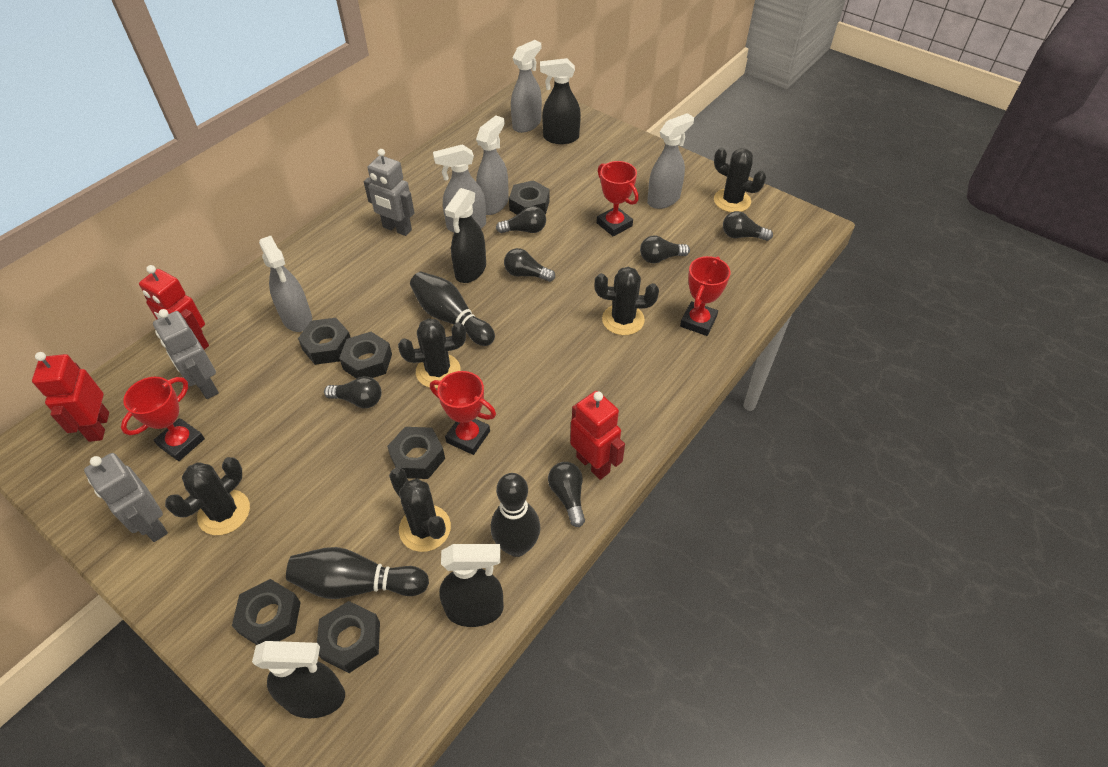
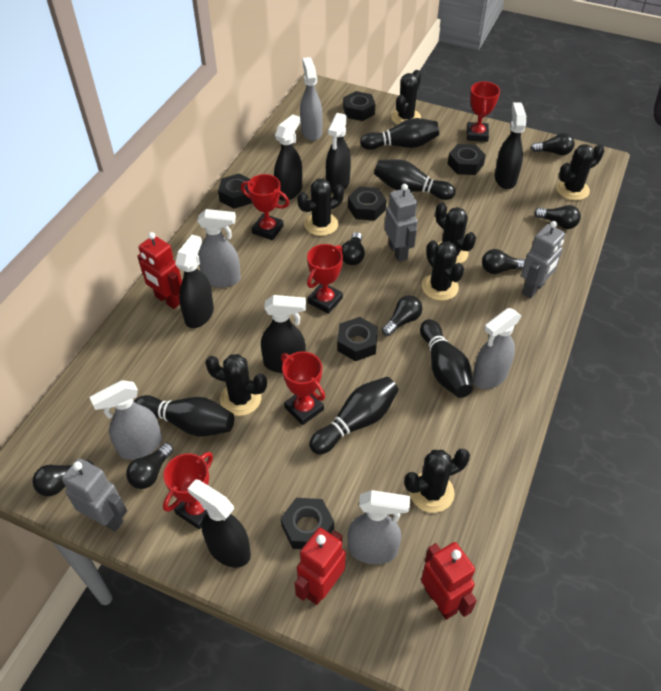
black bowling pin: 3 -> 5
black cactus: 5 -> 7
black light bulb: 6 -> 7
black spray bottle: 4 -> 6
red trophy: 4 -> 5

